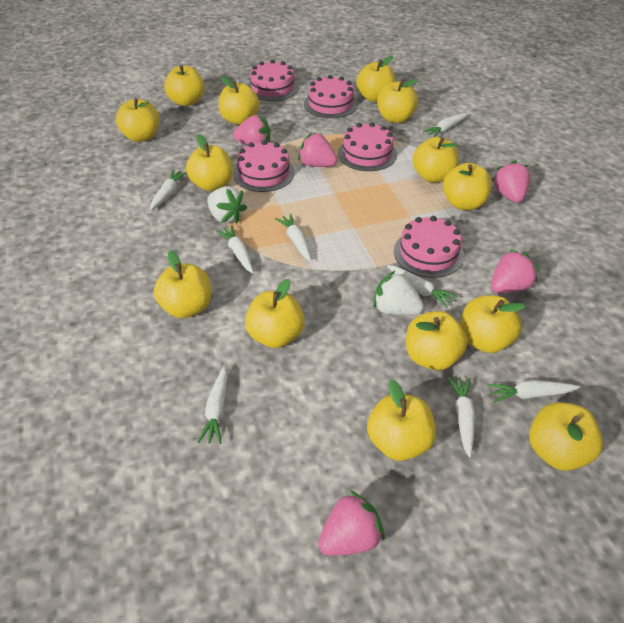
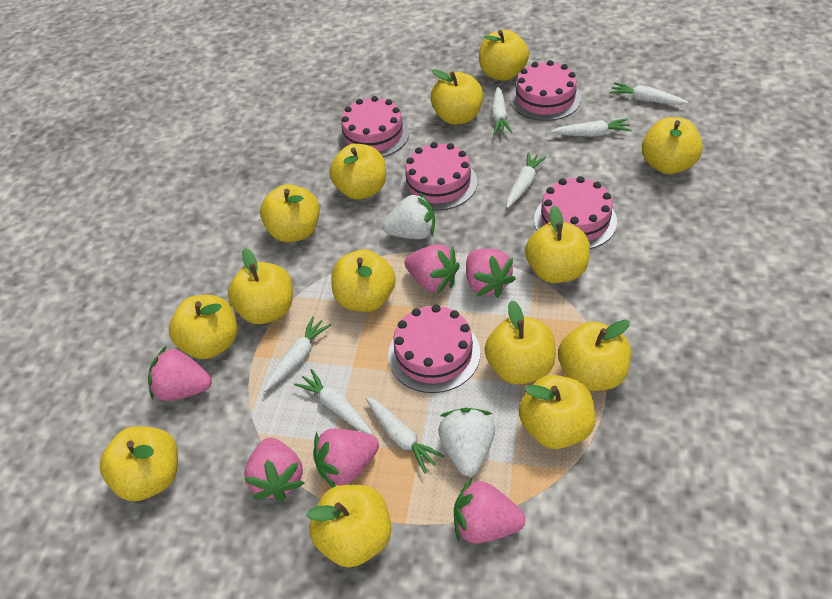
pink strawberry: 5 -> 6
white carrot: 8 -> 7

